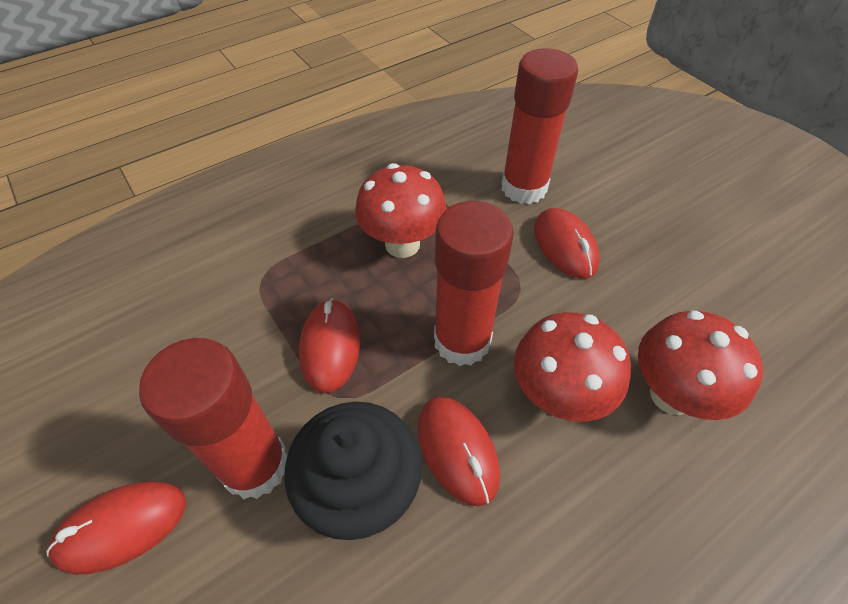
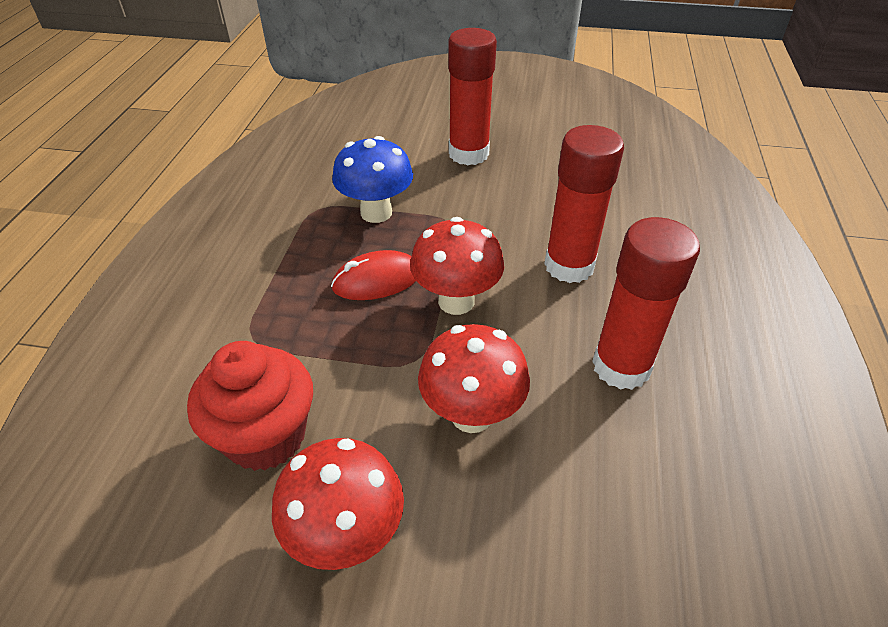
black cupcake: 1 -> 0
blue mushroom: 0 -> 1
red cupcake: 0 -> 1
red mouse: 4 -> 1

